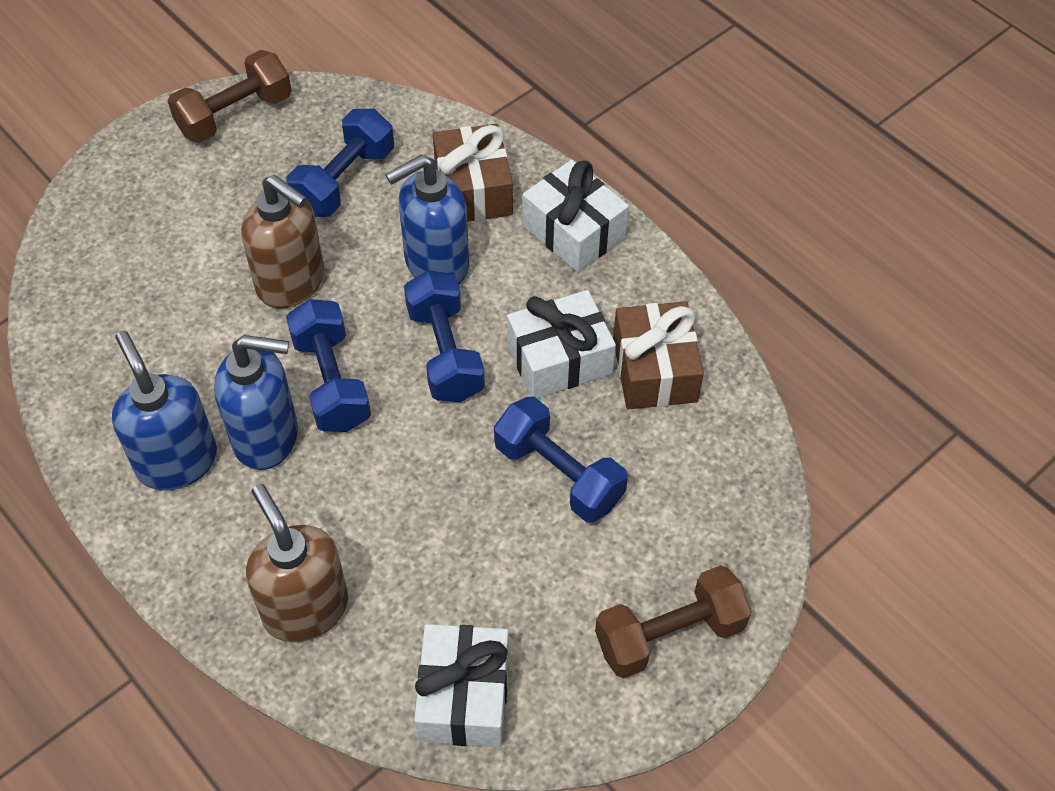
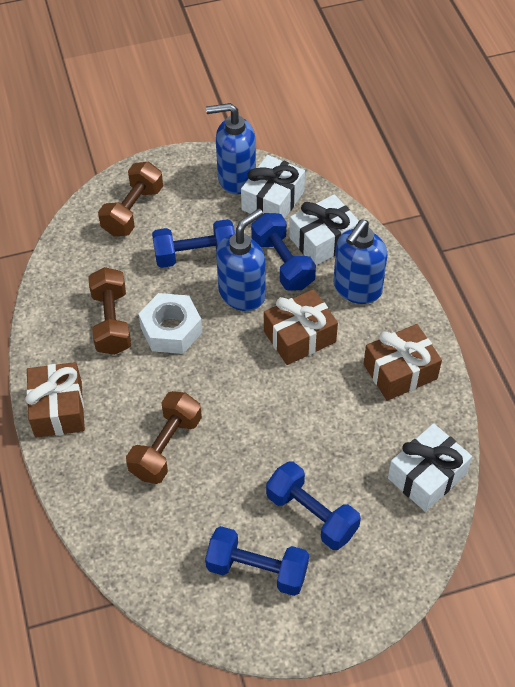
brown dumbbell: 2 -> 3
brown gift: 2 -> 3
brown soap dispenser: 2 -> 0
white nut: 0 -> 1

